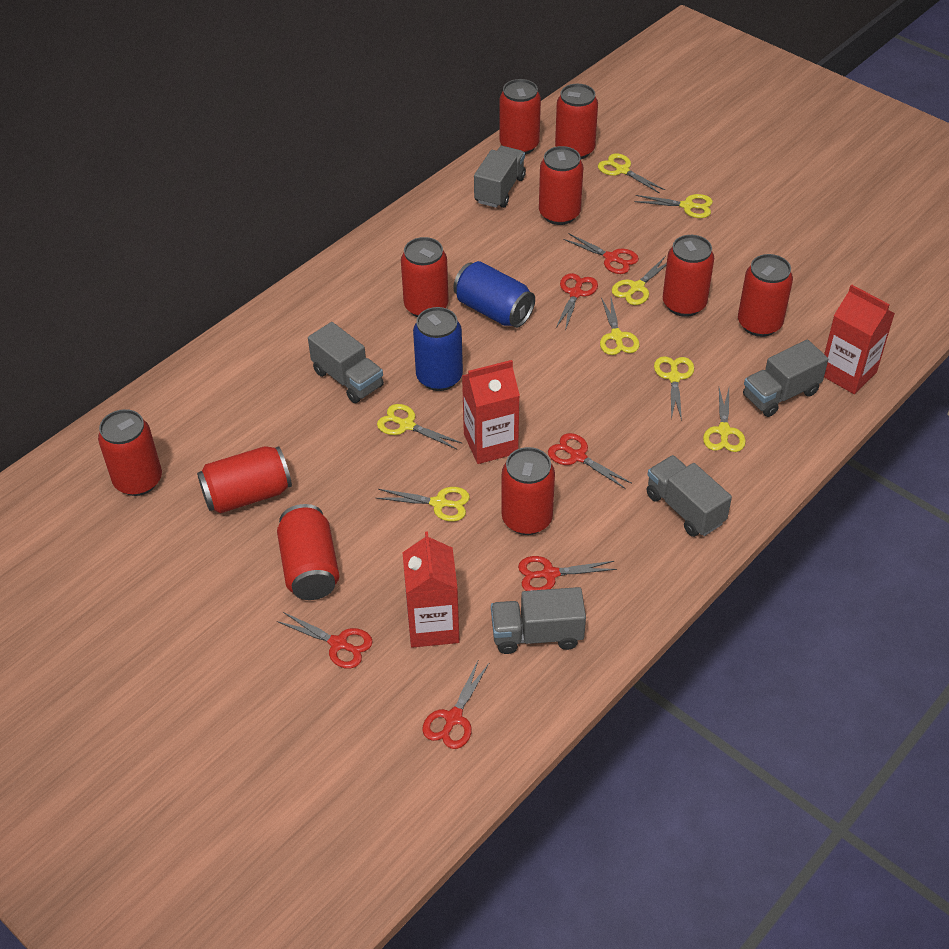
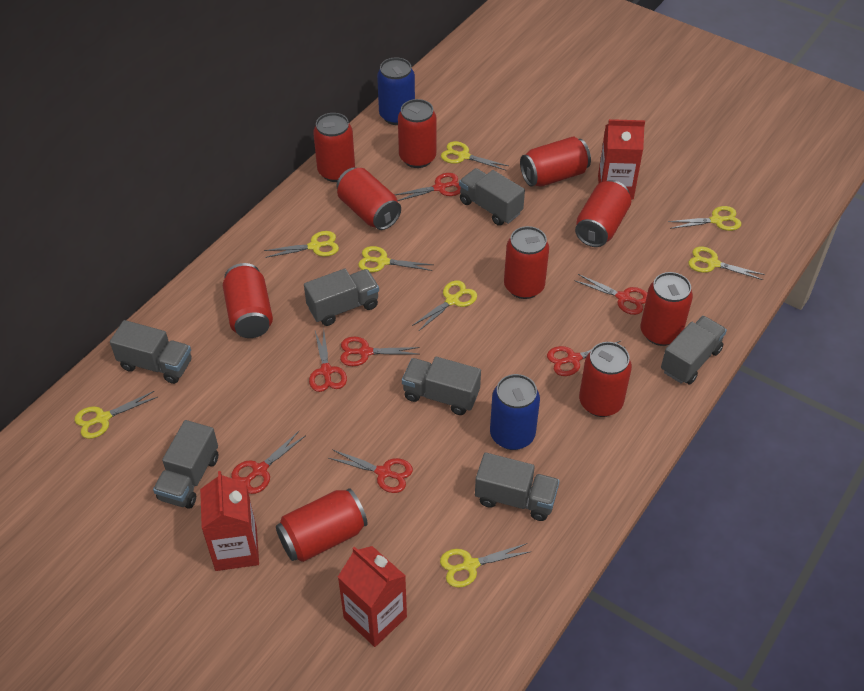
grey truck: 5 -> 7
red scissors: 6 -> 7

